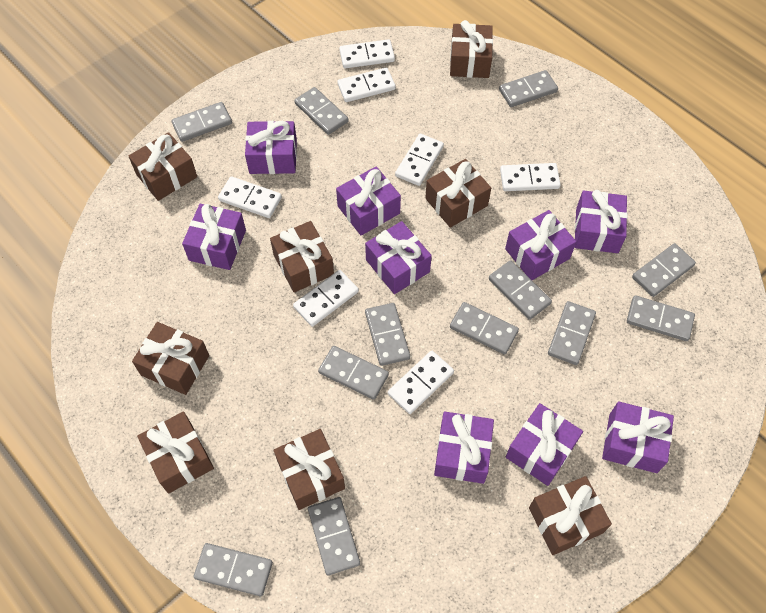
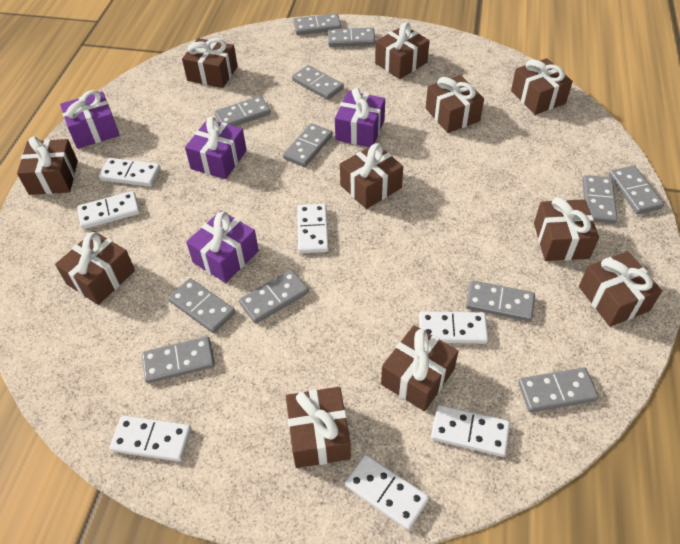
brown gift: 8 -> 11
purple gift: 9 -> 4

